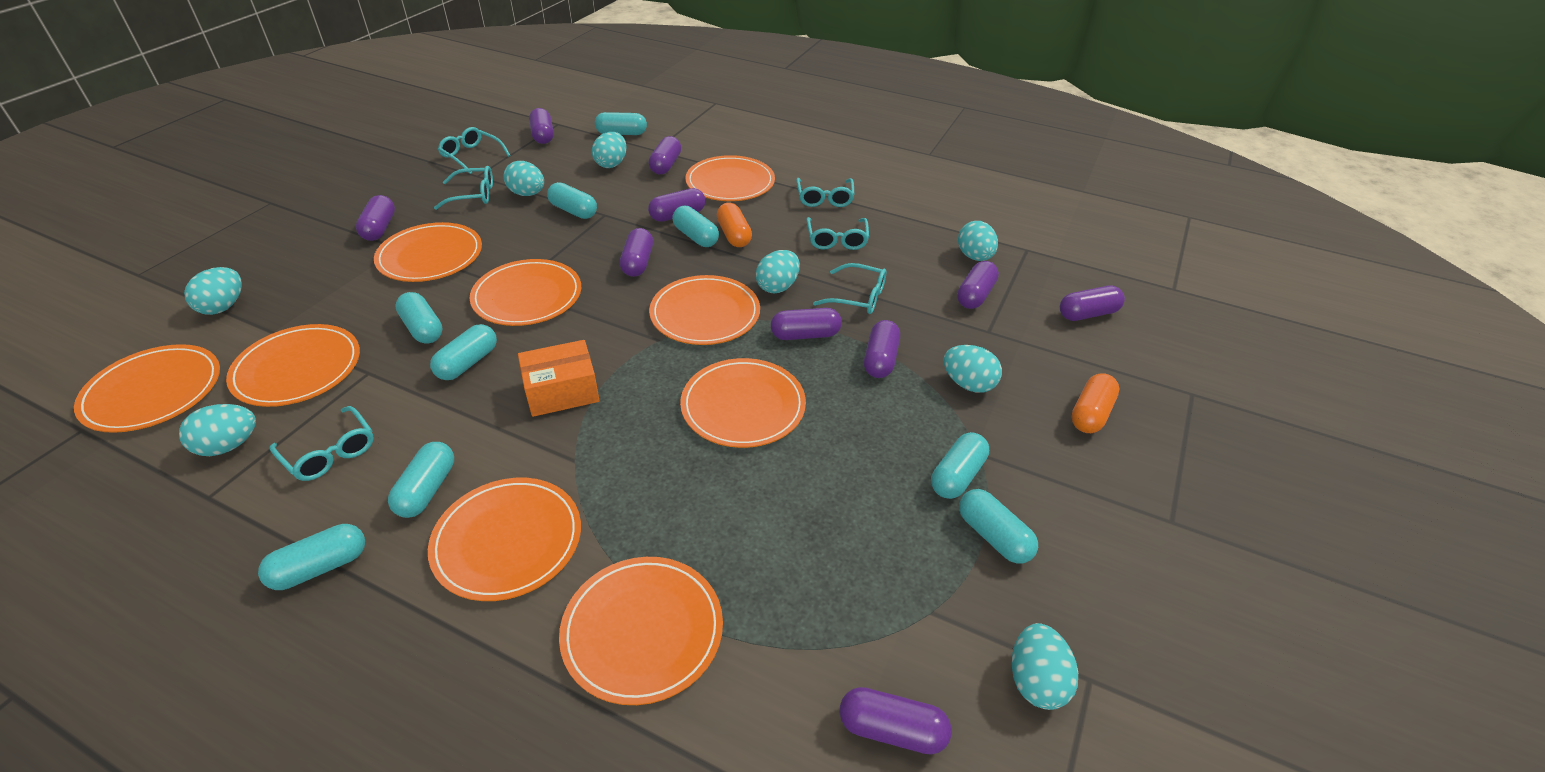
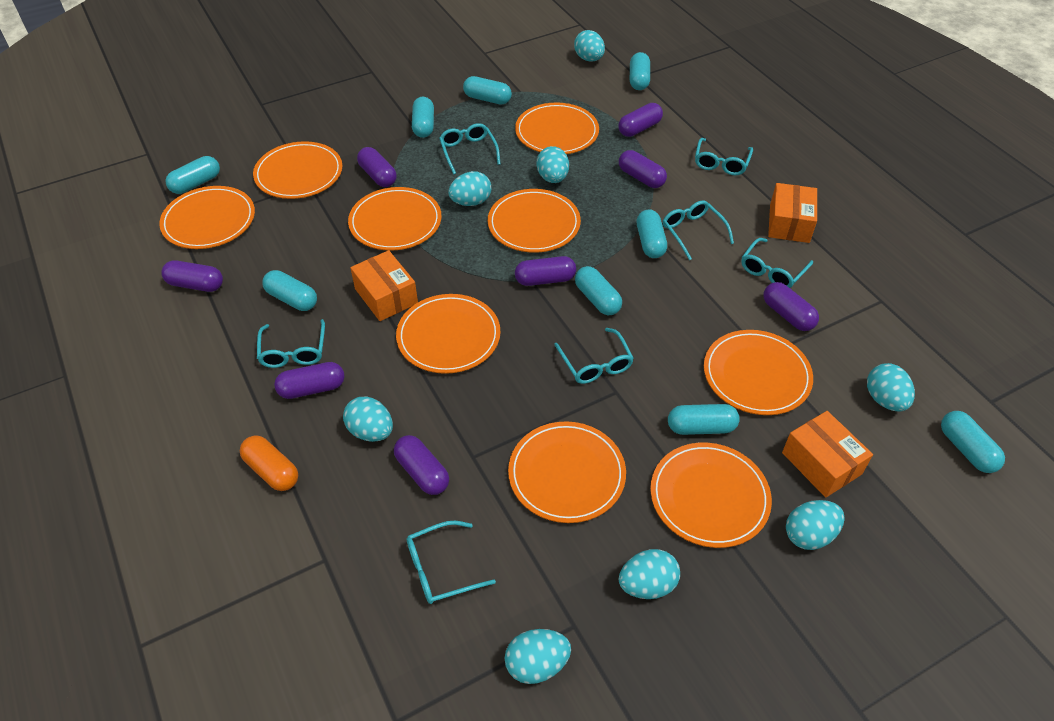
orange box: 1 -> 3
orange capsule: 2 -> 1
purple capsule: 10 -> 8
turquoise glasses: 6 -> 7

